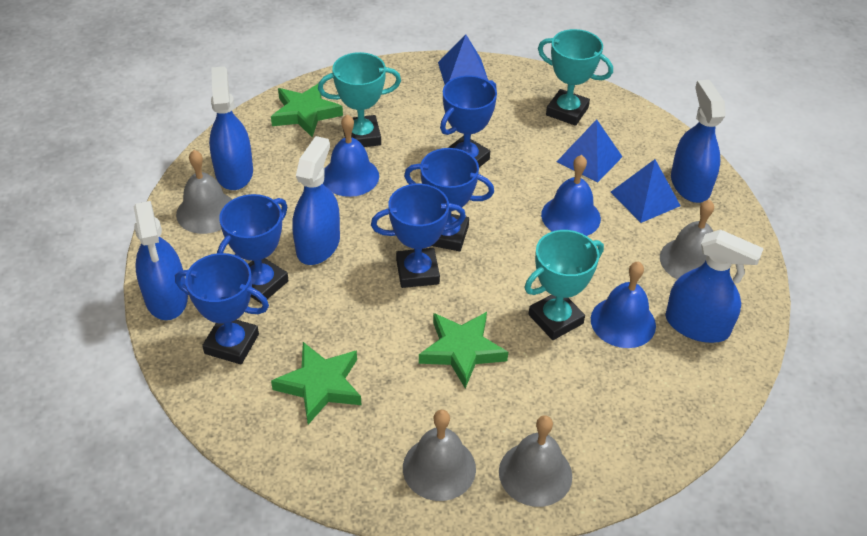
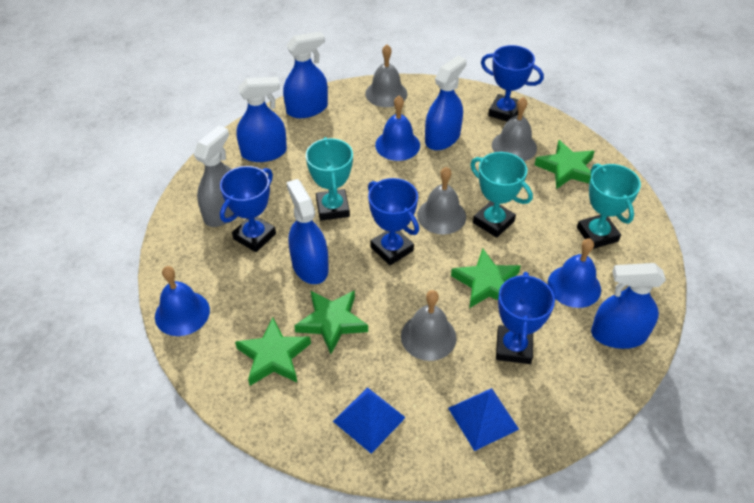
blue pyramid: 3 -> 2
blue trophy: 5 -> 4
green star: 3 -> 4
grey spray bottle: 0 -> 1

